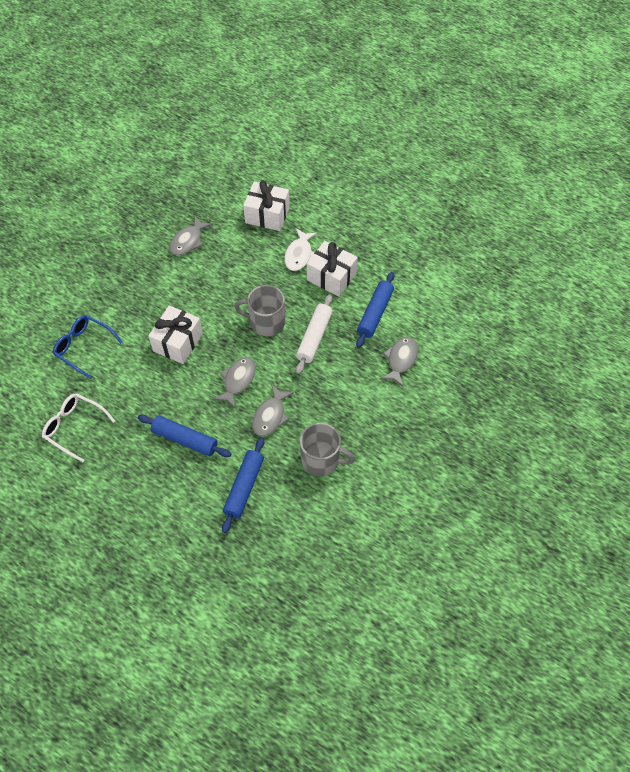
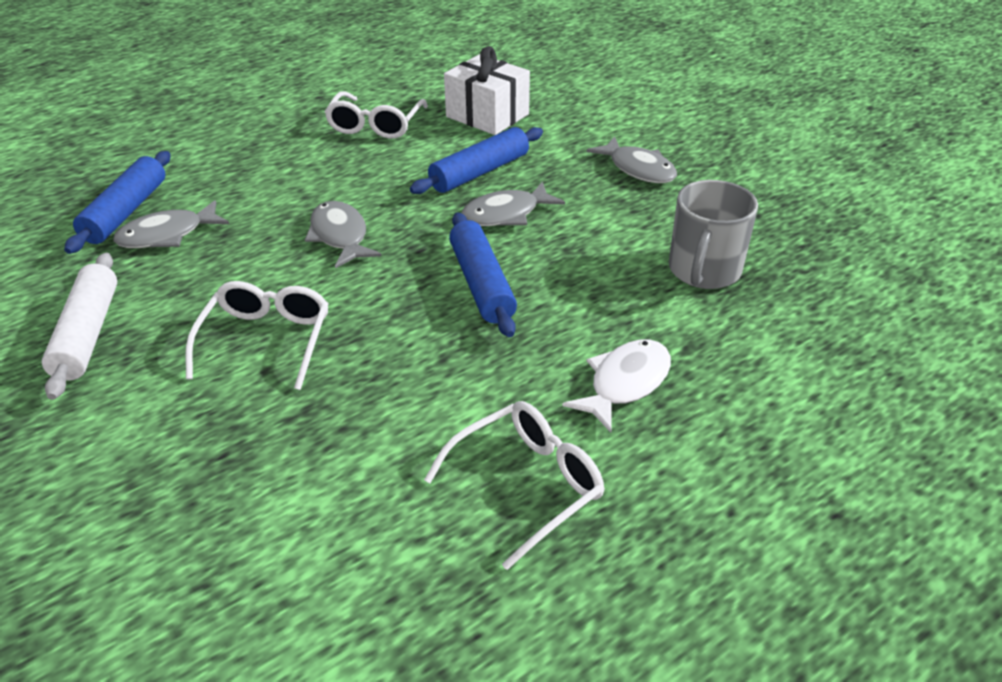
blue glasses: 1 -> 0
grey mug: 2 -> 1
white gift: 3 -> 1
white glasses: 1 -> 3

